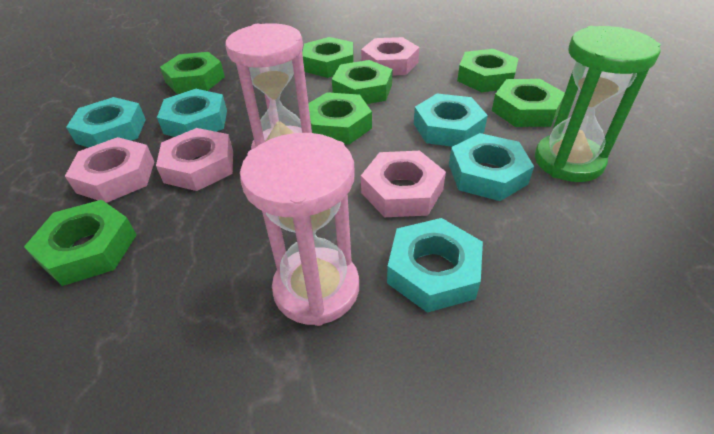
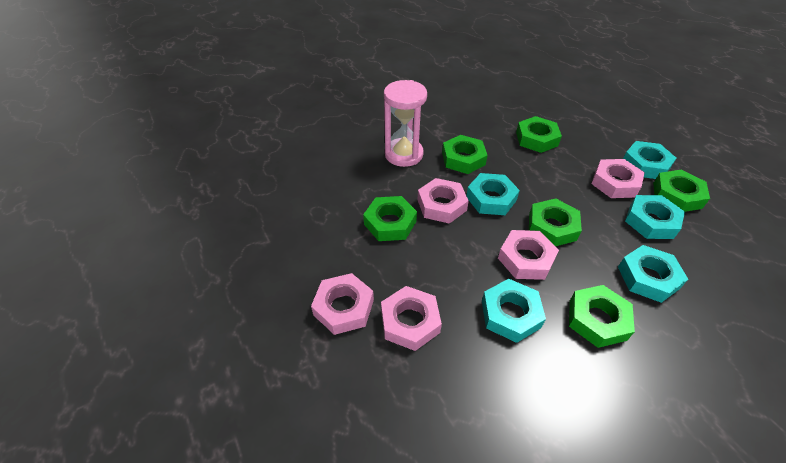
green hourglass: 1 -> 0
green nut: 7 -> 6
pink hourglass: 2 -> 1
pink nut: 4 -> 5

